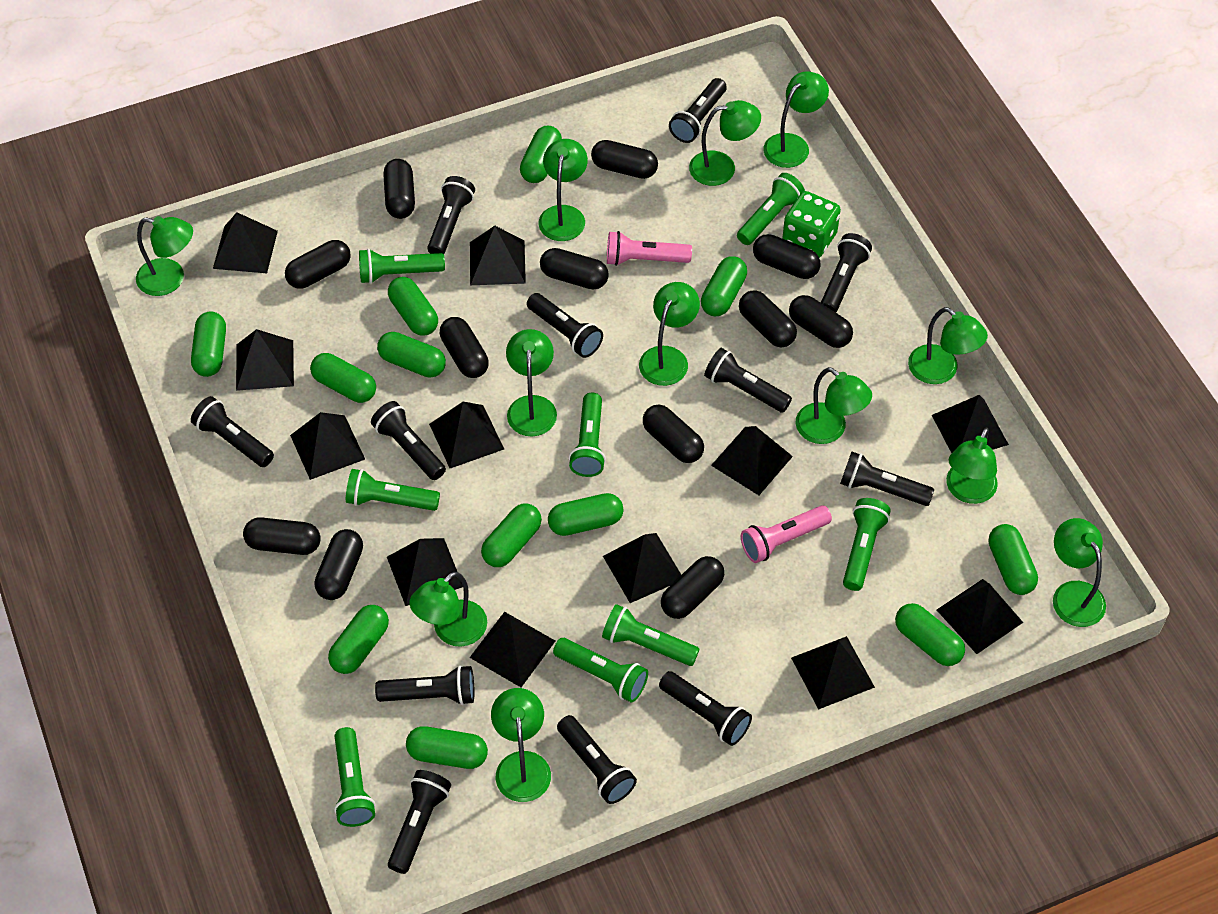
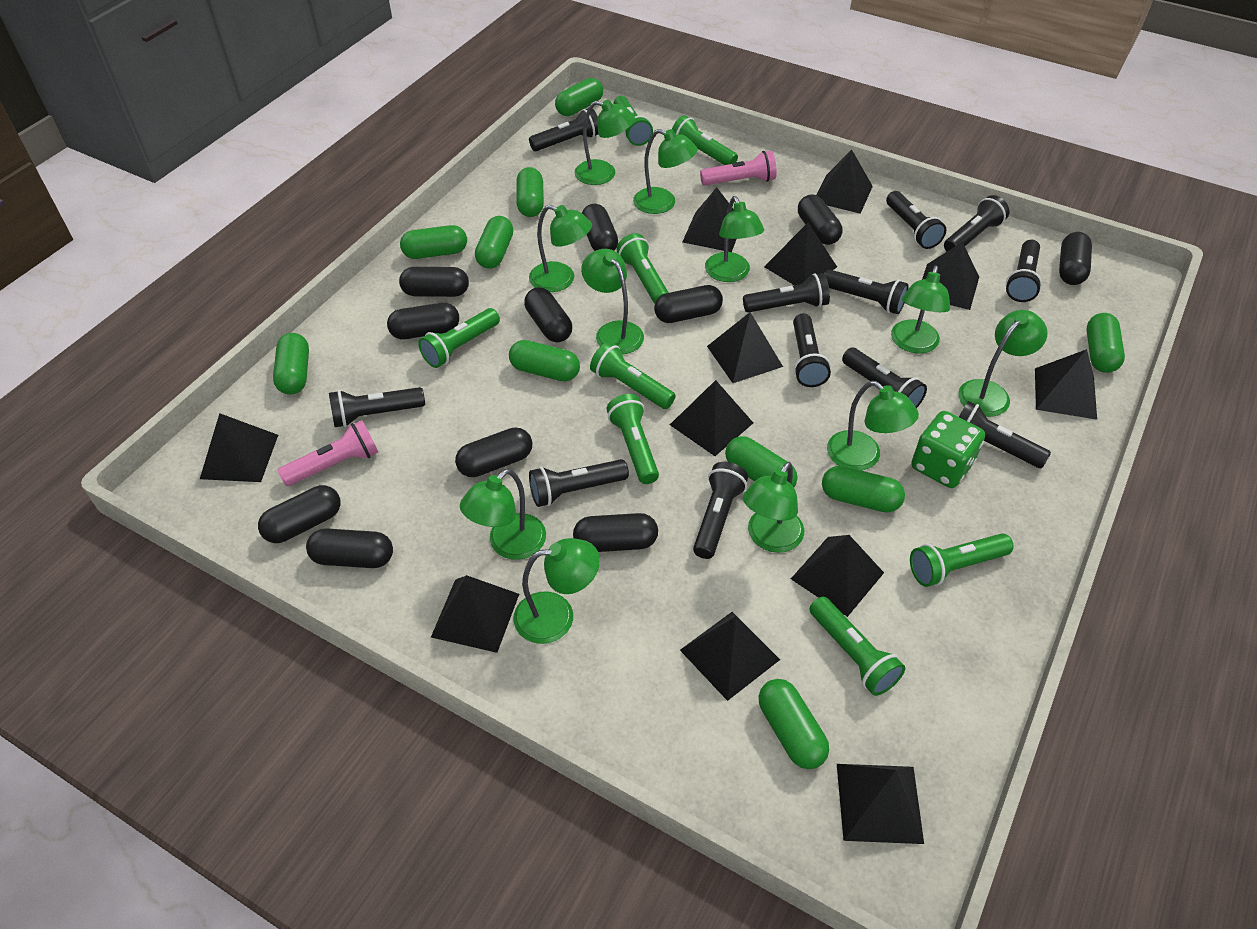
black capsule: 12 -> 11
green capsule: 12 -> 10
green lamp: 12 -> 11

